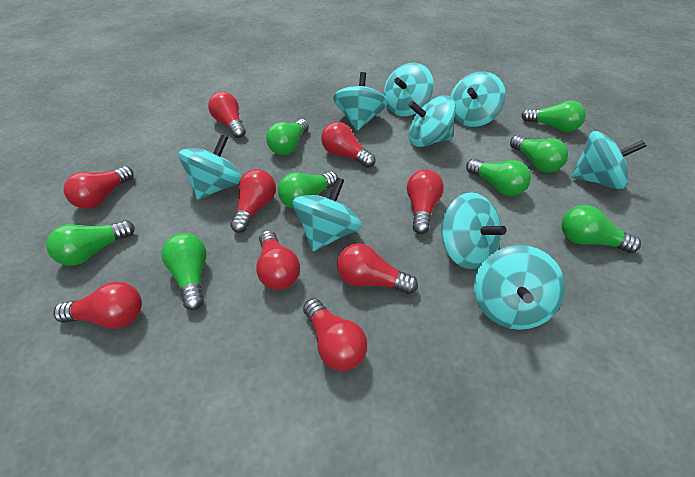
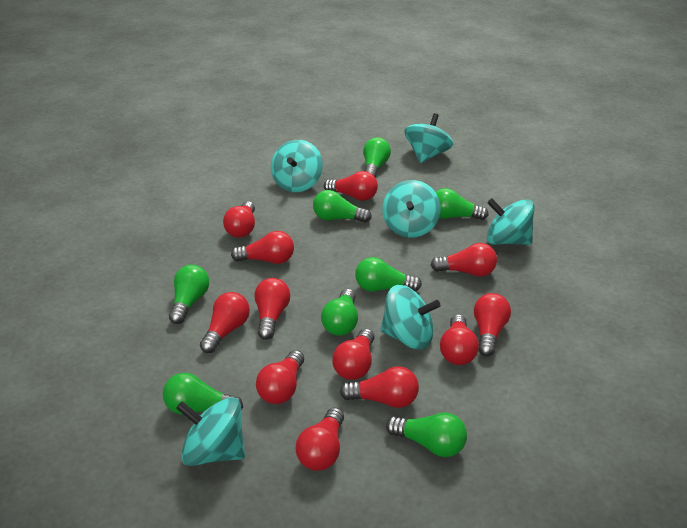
red light bulb: 9 -> 12
turquoise spinning top: 9 -> 6

